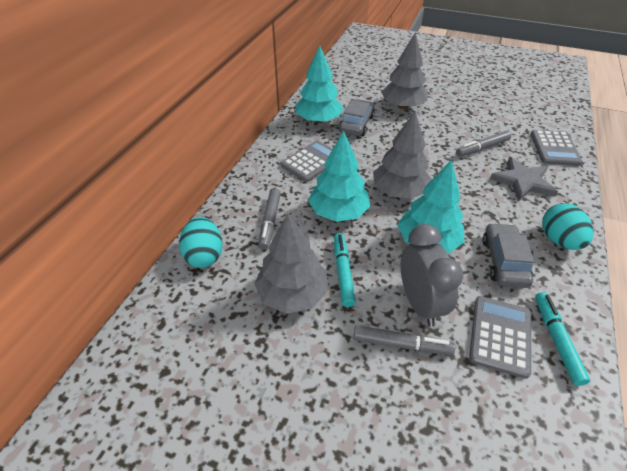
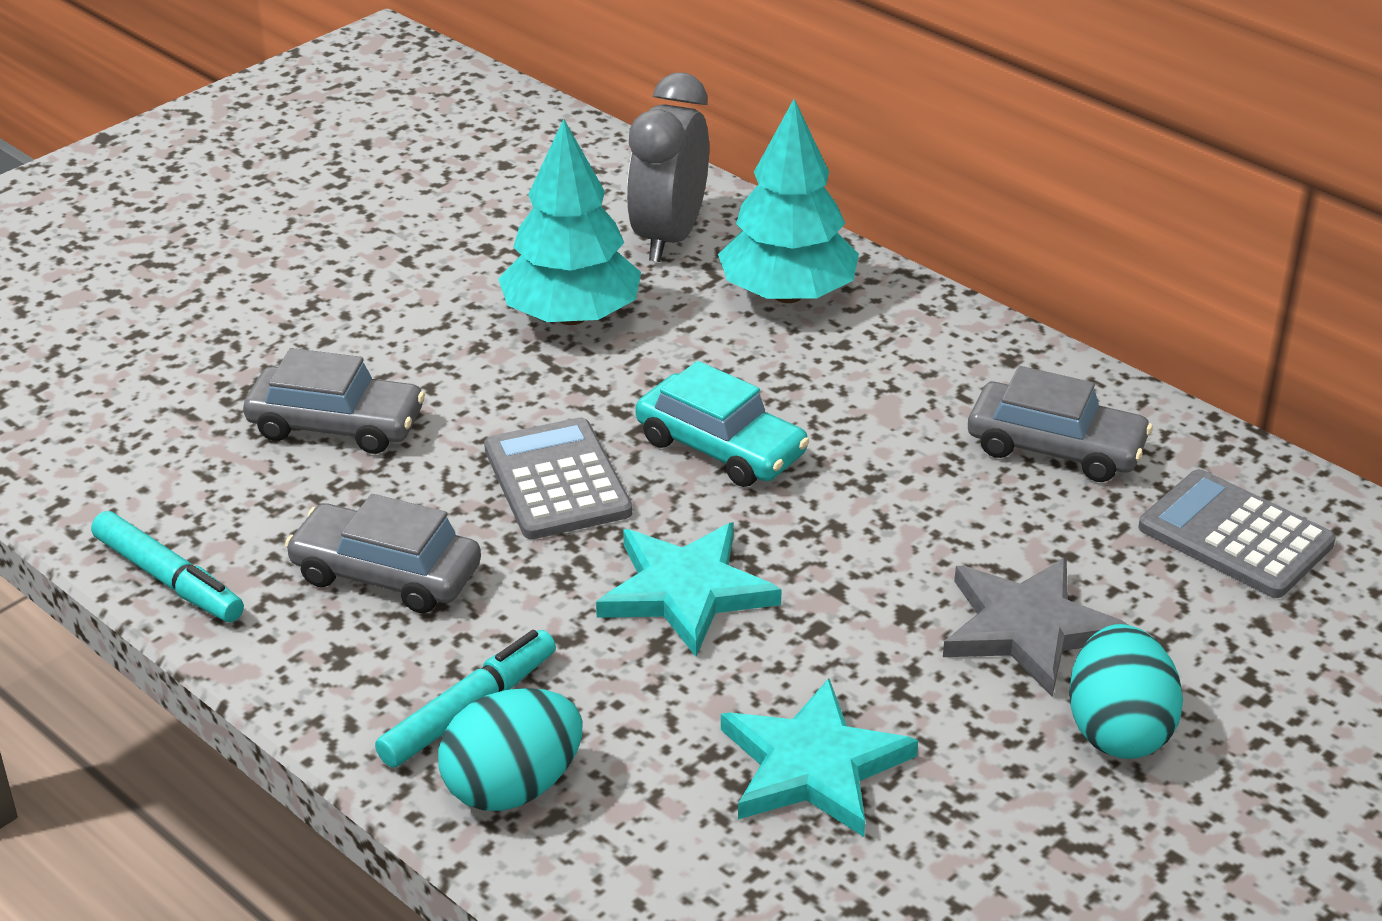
grey calculator: 3 -> 2
grey car: 2 -> 3
grey marker: 3 -> 0
grey tree: 3 -> 0
turquoise car: 0 -> 1
turquoise star: 0 -> 2
turquoise tree: 3 -> 2

